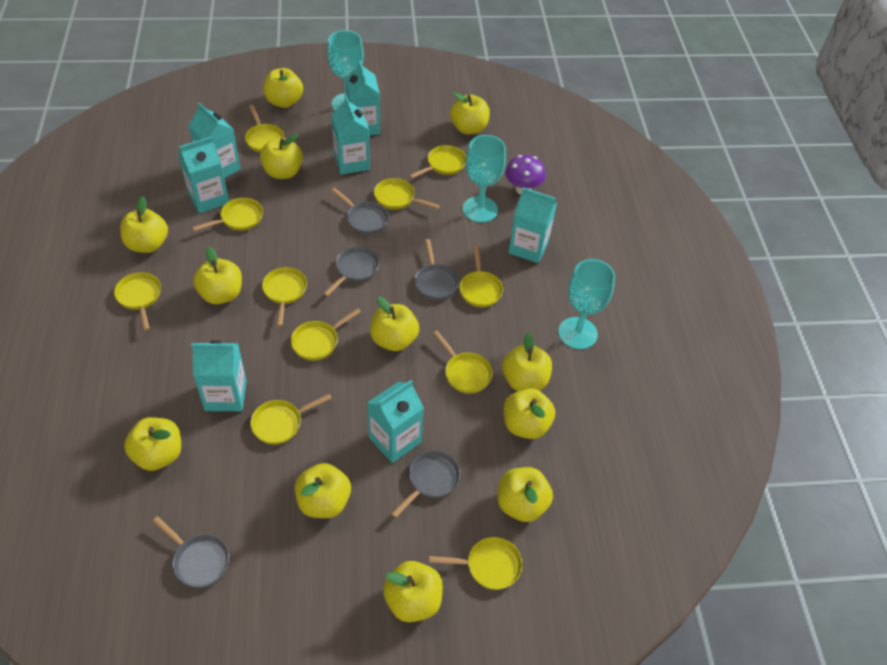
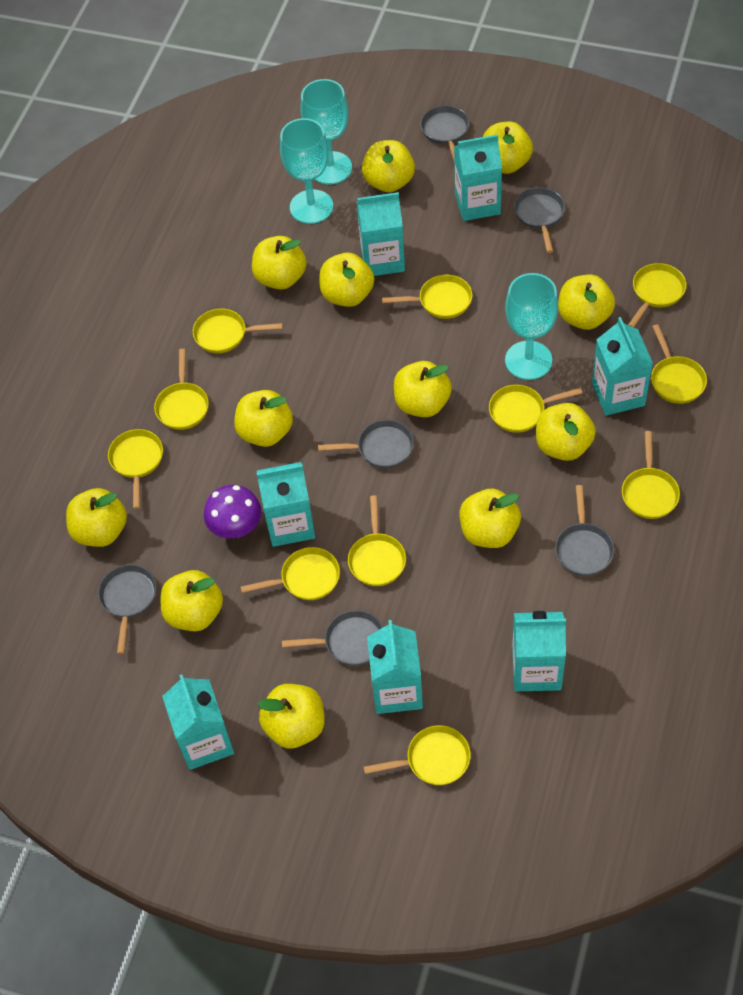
grey pan: 5 -> 6

